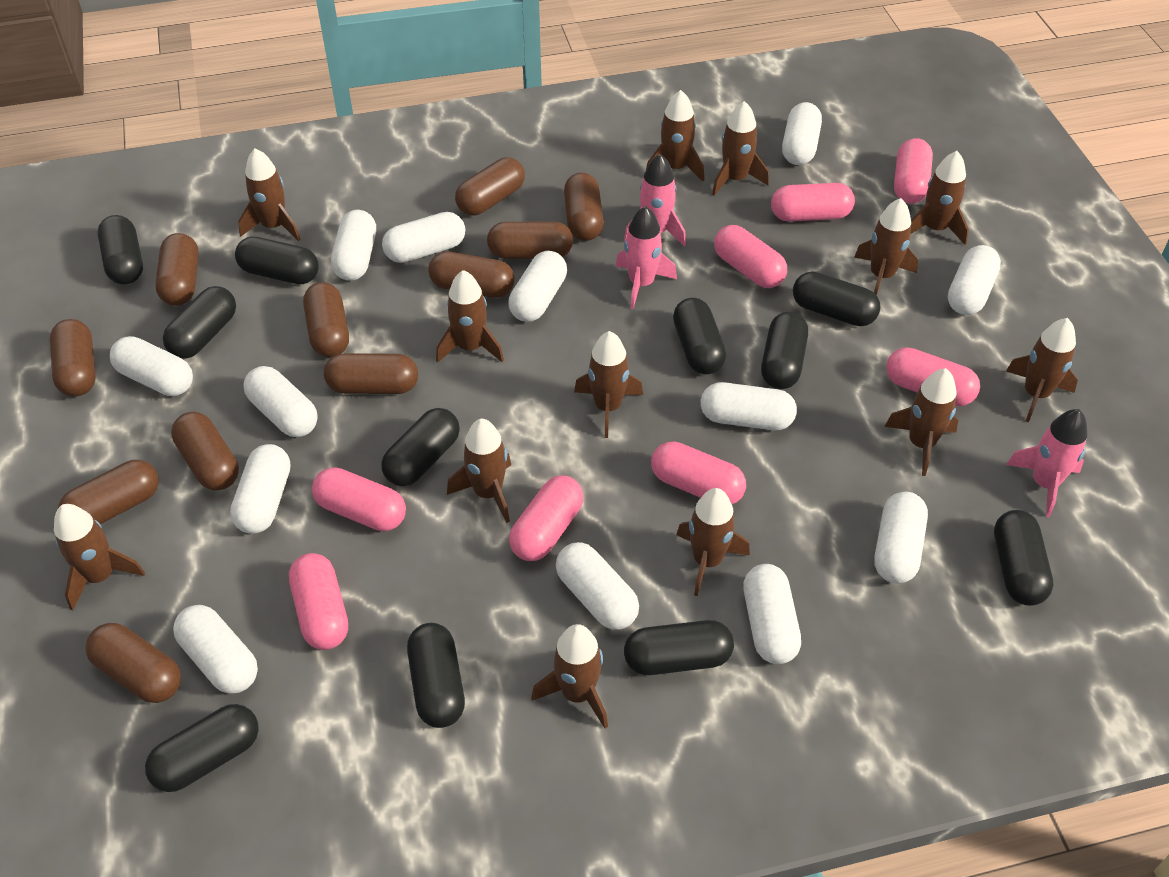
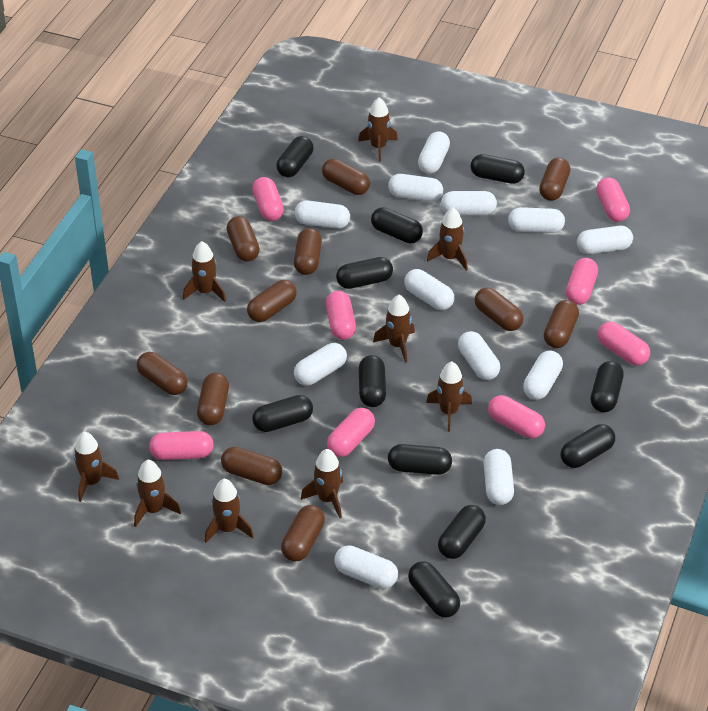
brown rocket: 13 -> 9
pink rocket: 3 -> 0
white capsule: 13 -> 12

